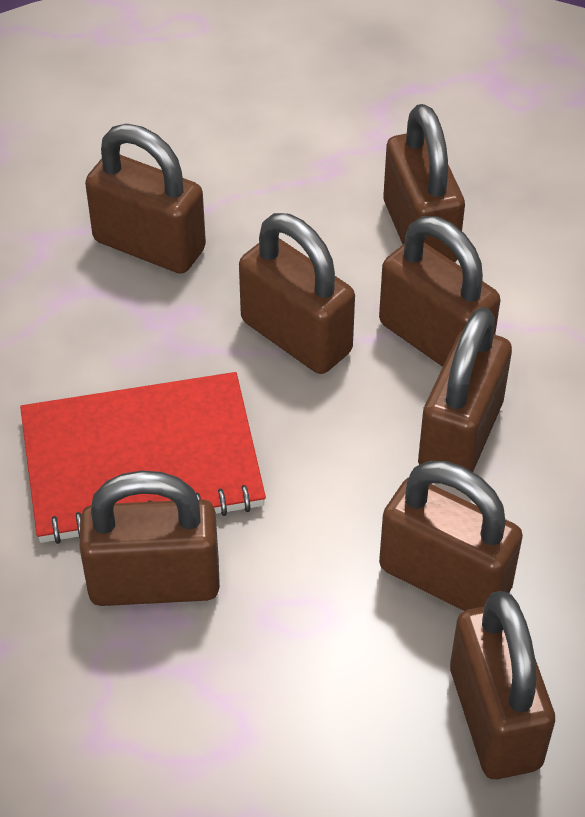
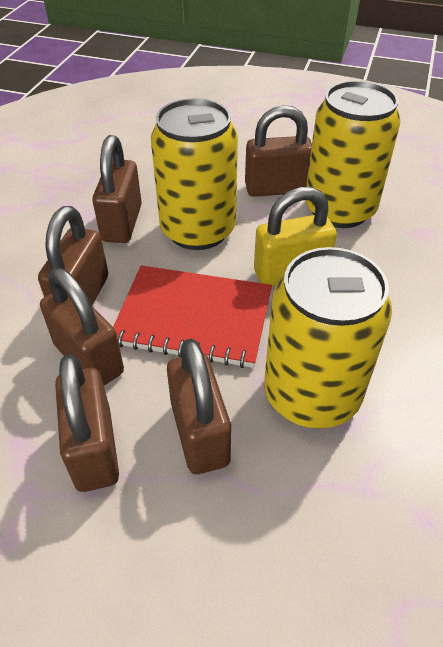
brown padlock: 8 -> 6
yellow can: 0 -> 3
yellow padlock: 0 -> 1

